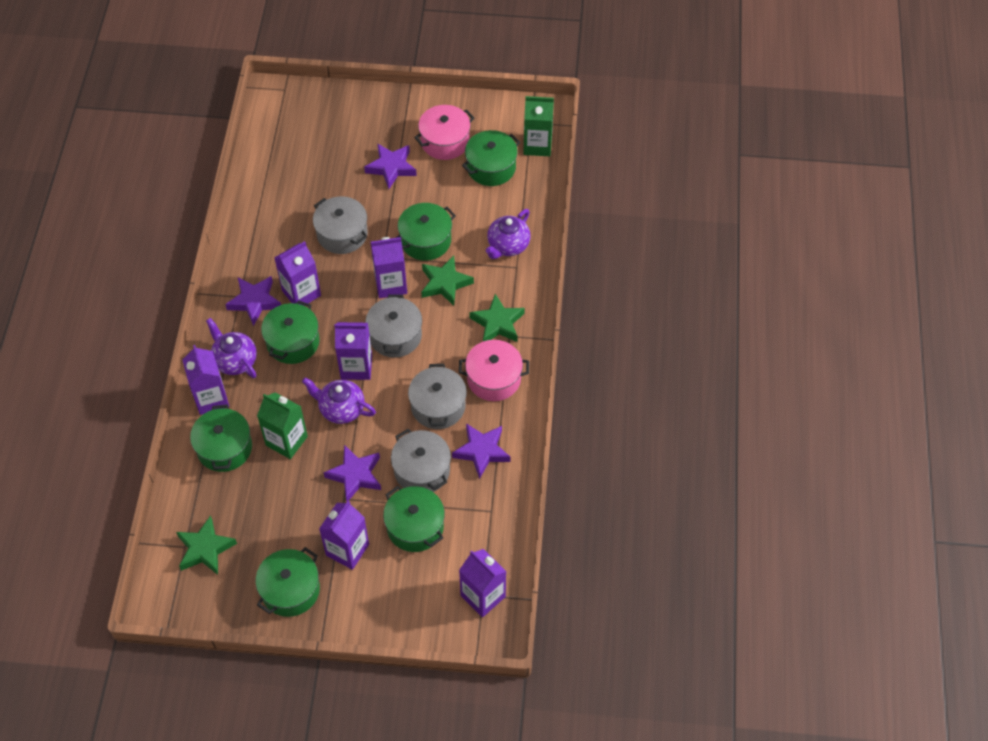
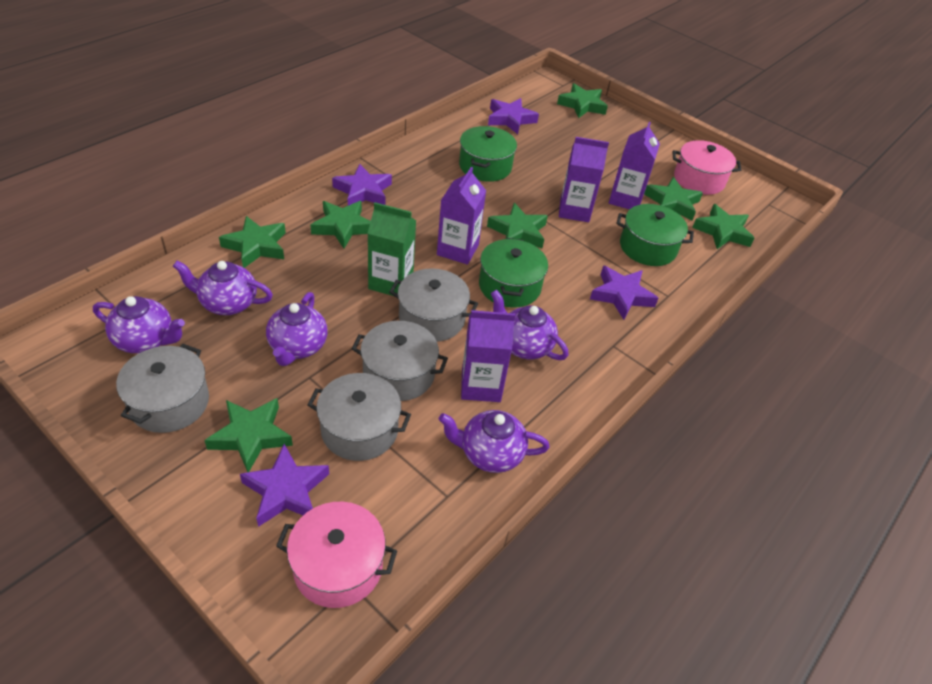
green carton: 2 -> 1
green pot: 6 -> 3
green star: 3 -> 7
purple carton: 6 -> 4
purple teapot: 3 -> 5

